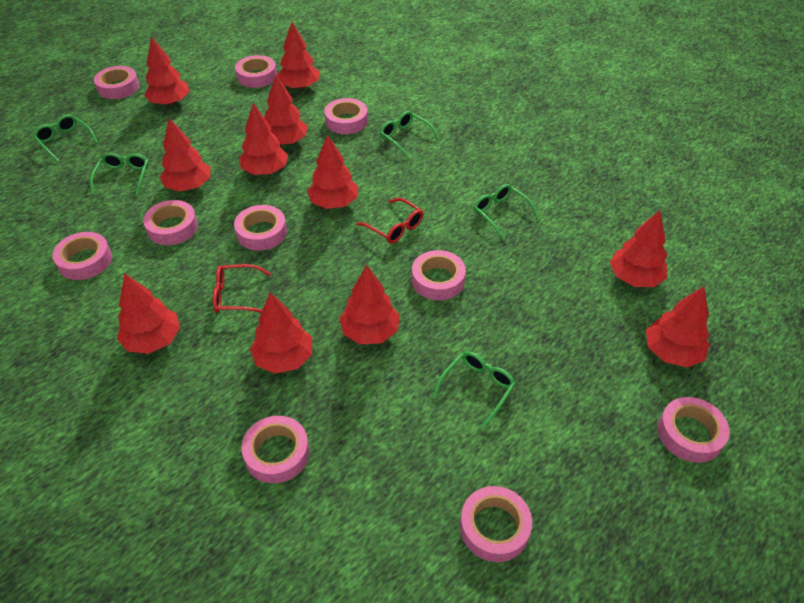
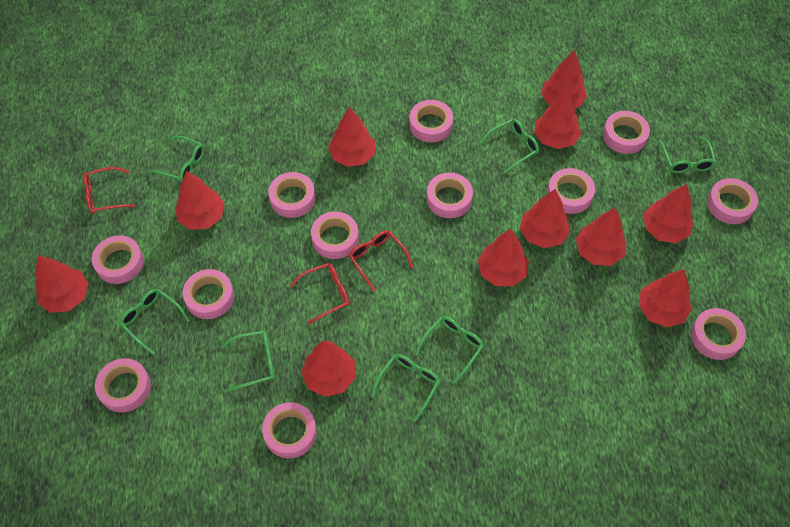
green glasses: 5 -> 7
pink tape: 10 -> 12
red glasses: 2 -> 3

